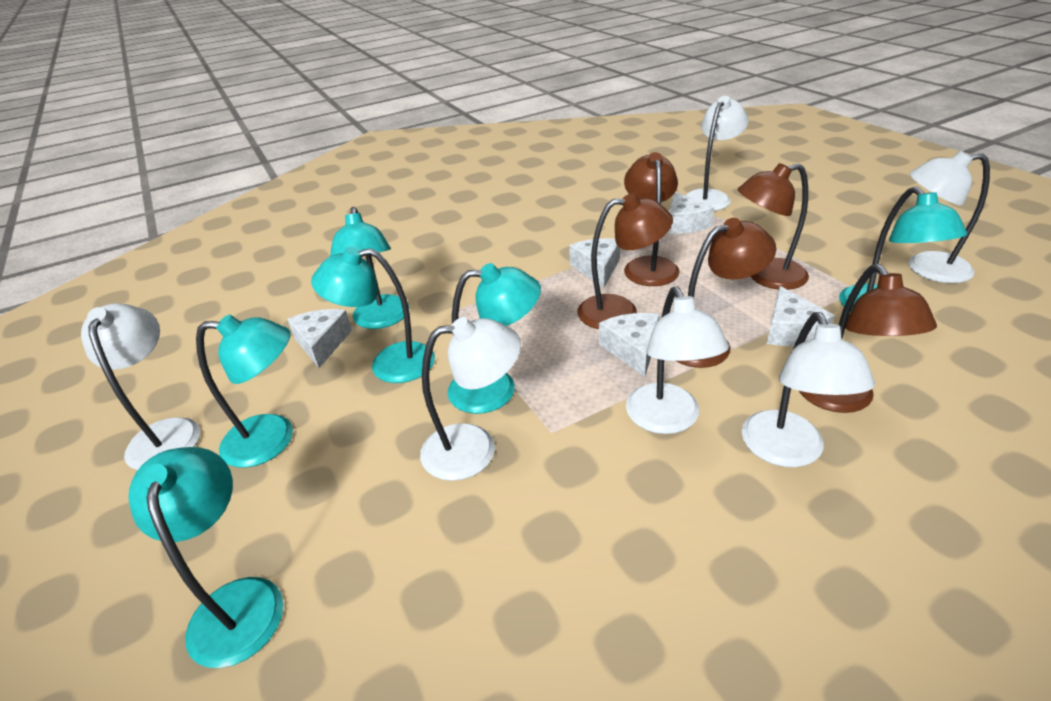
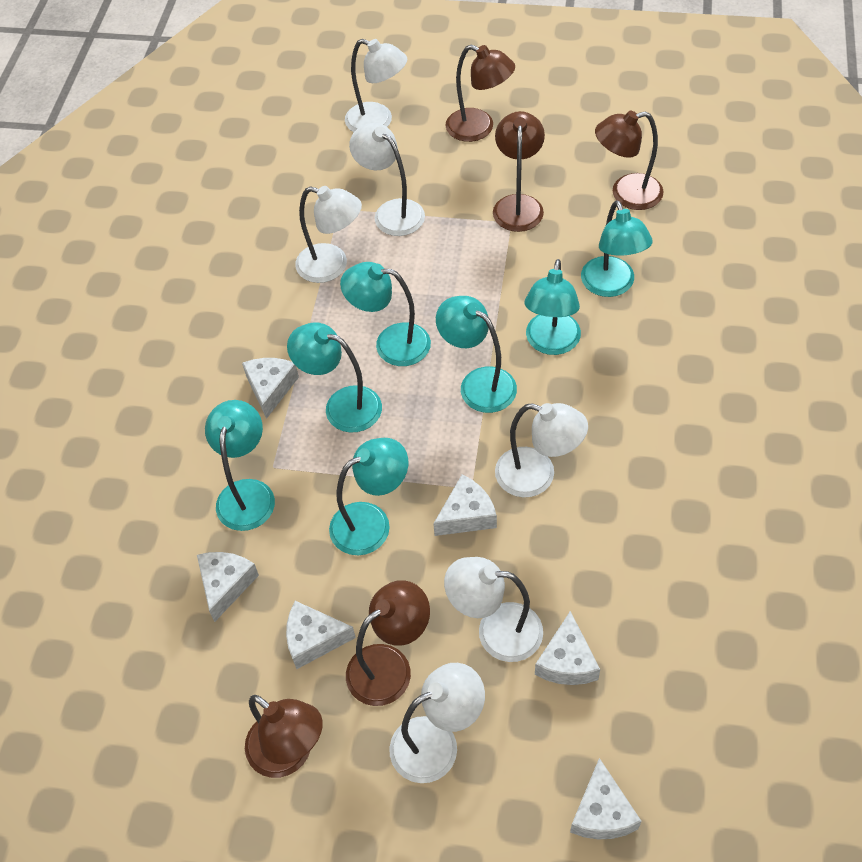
turquoise lamp: 6 -> 7
white cheese: 5 -> 6

